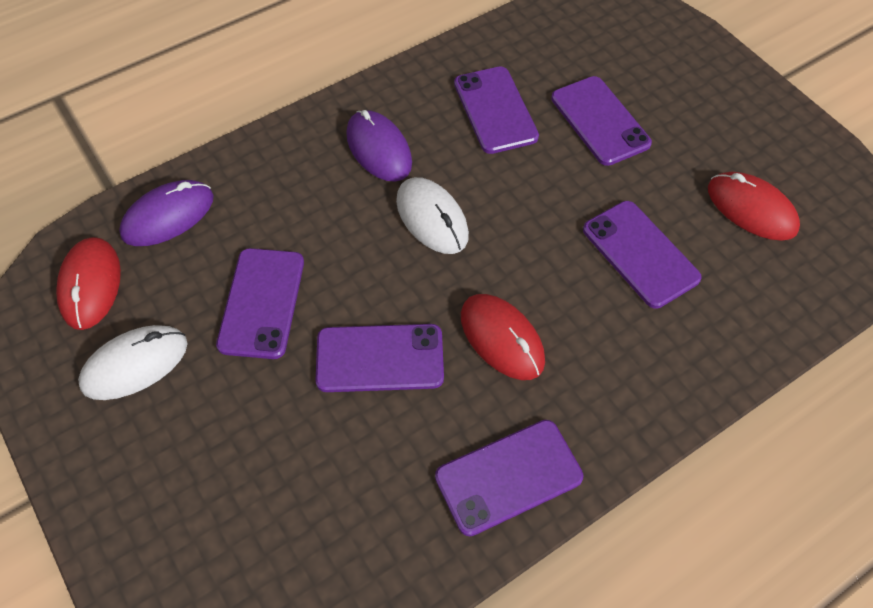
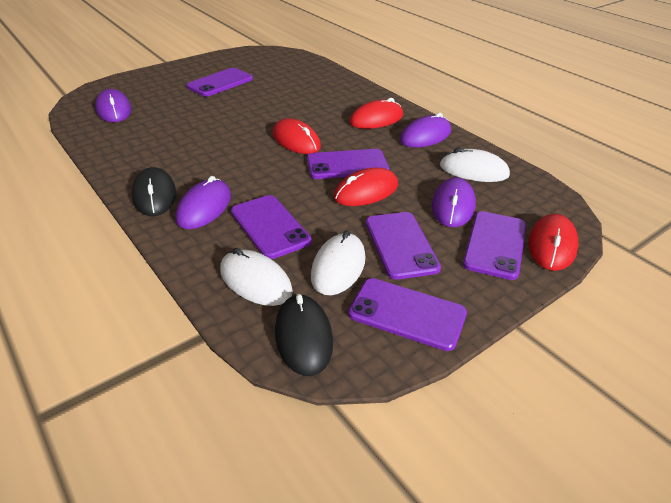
black mouse: 0 -> 2
purple mouse: 2 -> 4
red mouse: 3 -> 4
white mouse: 2 -> 3

